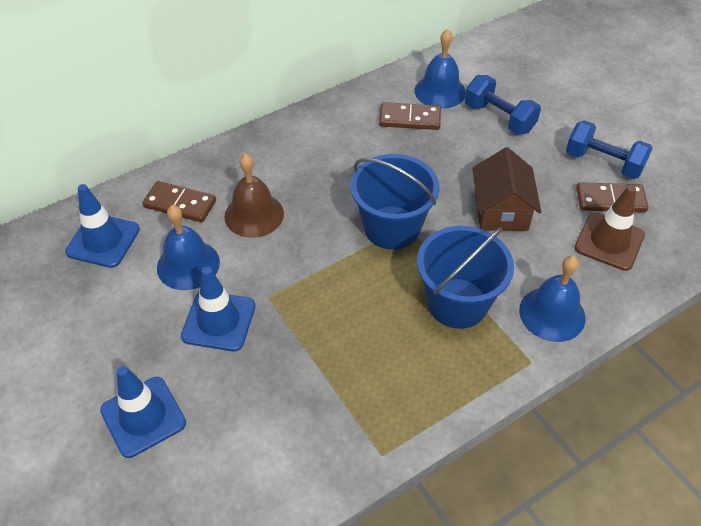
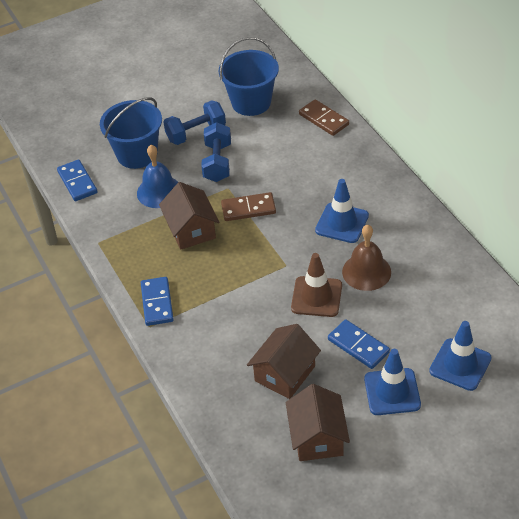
blue bell: 3 -> 1
blue domino: 0 -> 3
brown domino: 3 -> 2
brown house: 1 -> 3

